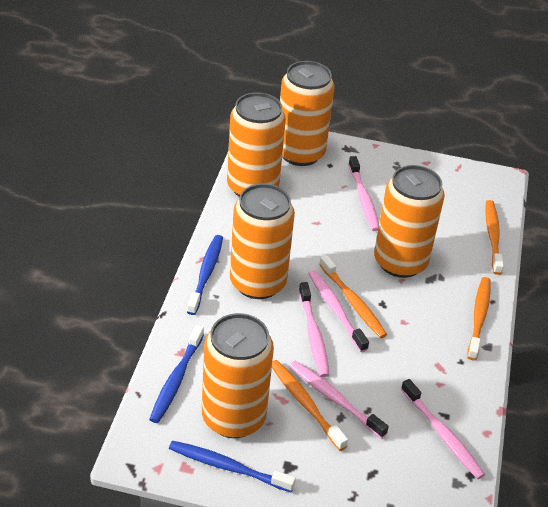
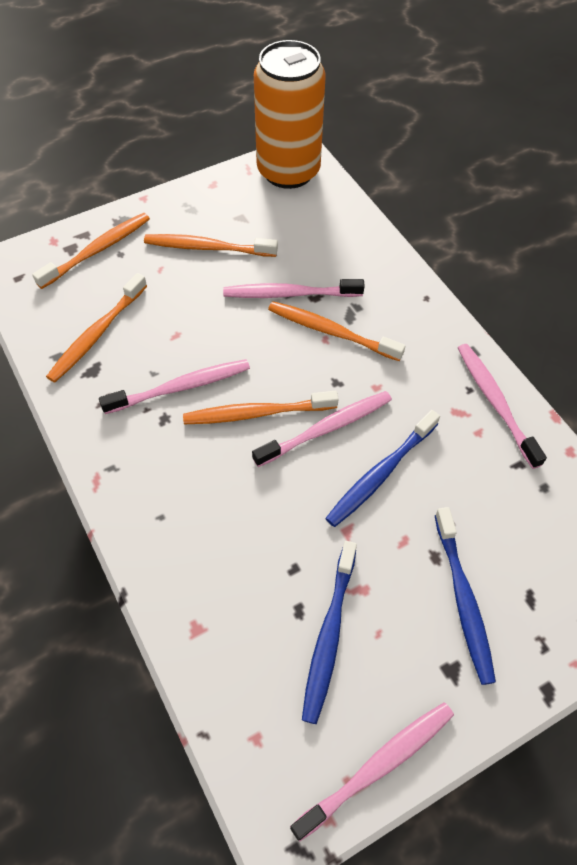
orange can: 5 -> 1
orange toothbrush: 4 -> 5

